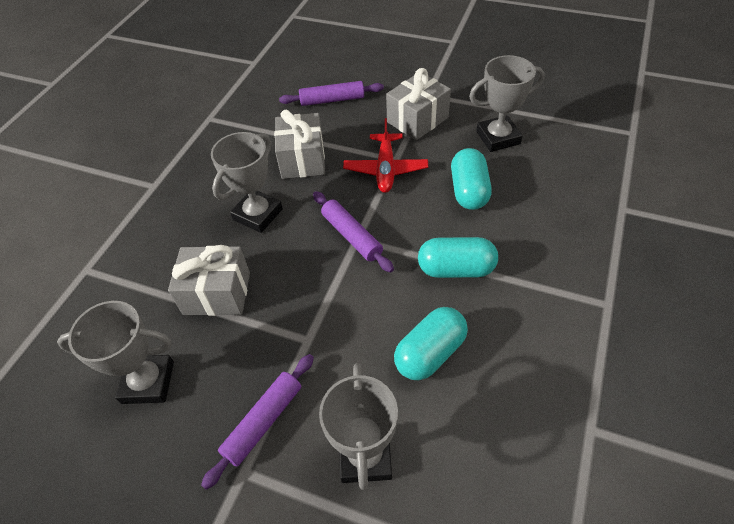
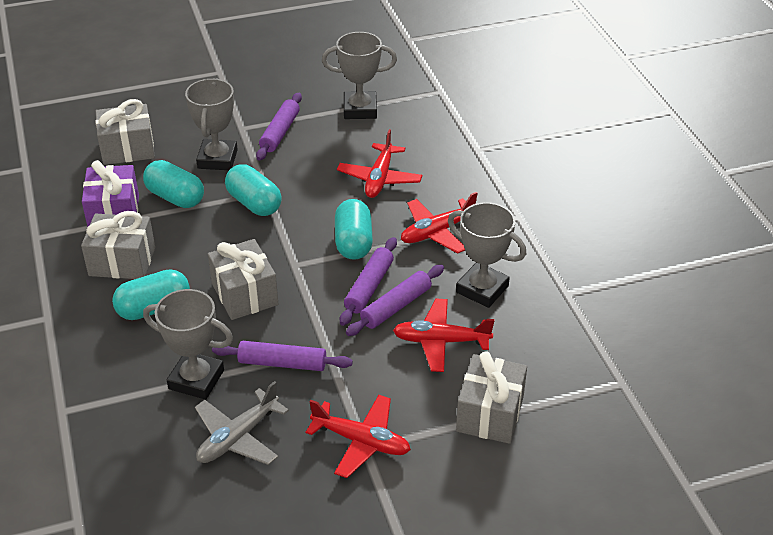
grey gift: 3 -> 4
grey plane: 0 -> 1
purple gift: 0 -> 1
purple rolling pin: 3 -> 4
red plane: 1 -> 4
turquoise capsule: 3 -> 4

